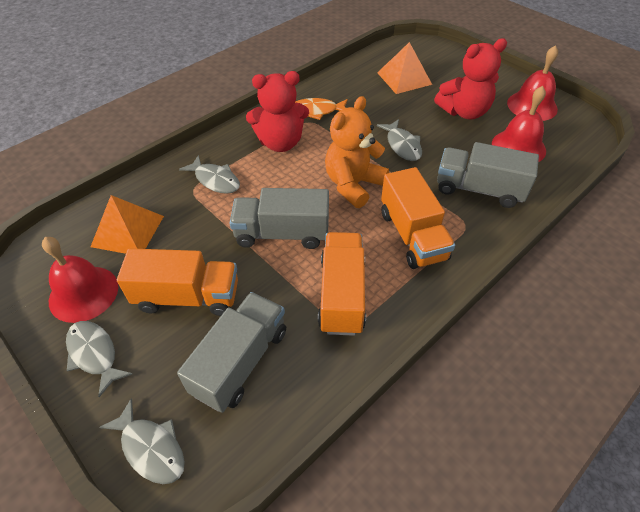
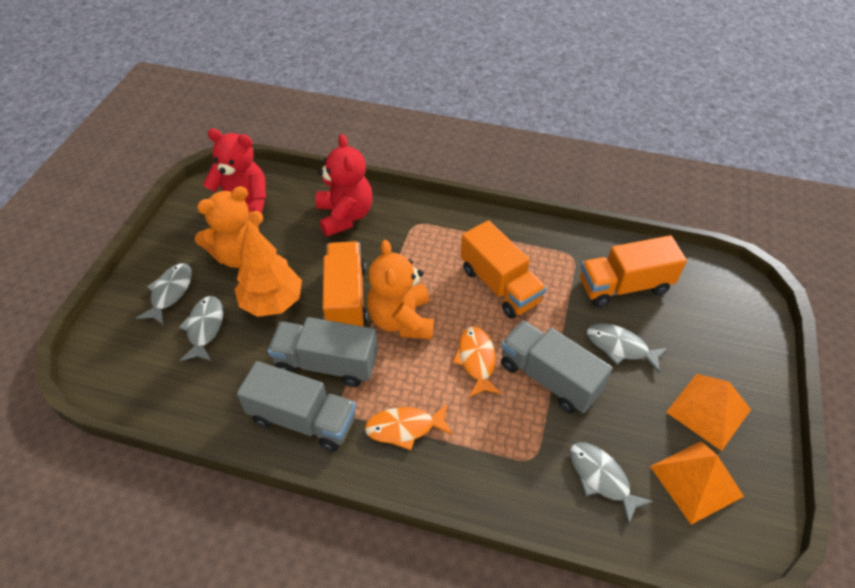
orange fish: 1 -> 2
orange teddy bear: 1 -> 2
orange tree: 0 -> 1
red bell: 3 -> 0

